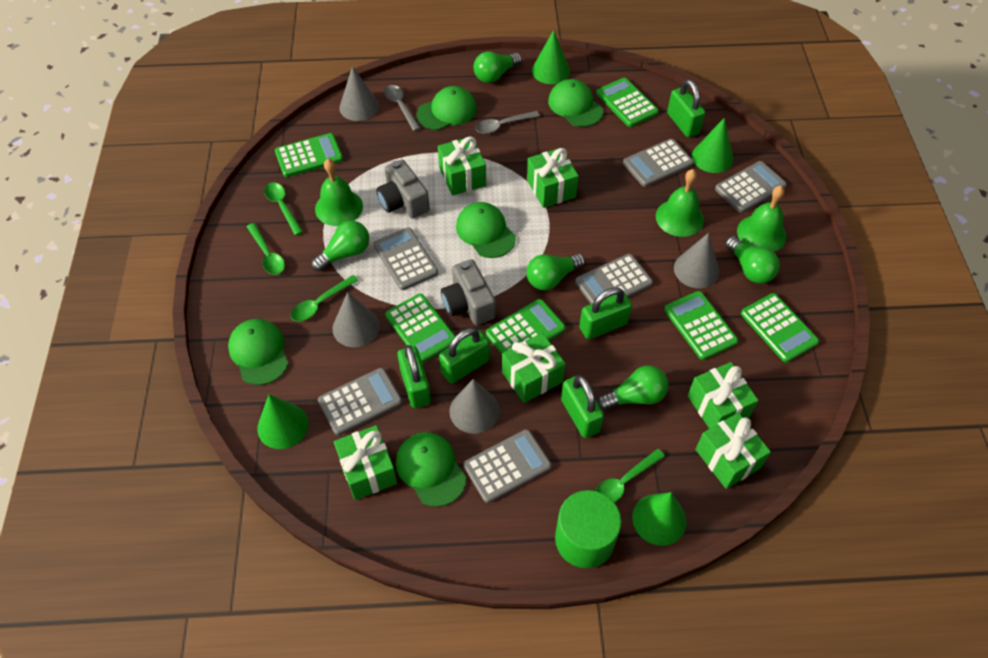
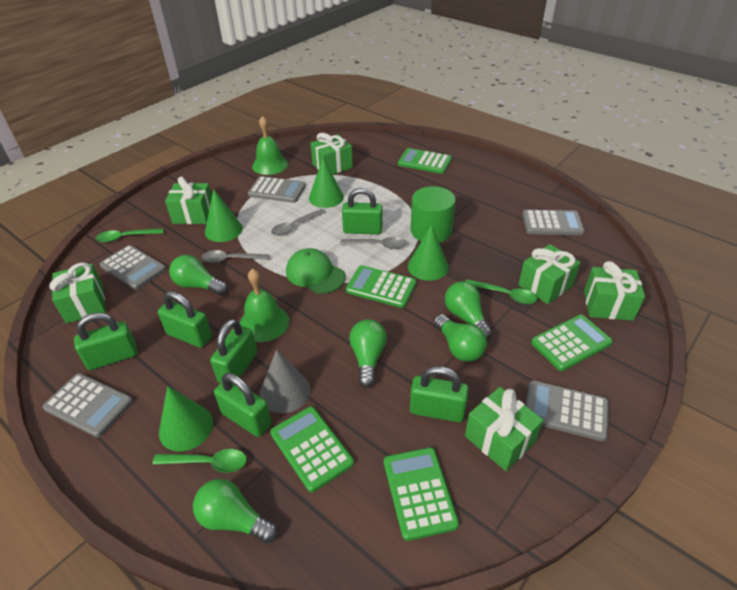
green bell: 3 -> 2
green calculator: 6 -> 5
green cap: 5 -> 1
green padlock: 5 -> 6
green spoon: 4 -> 3
grey calculator: 6 -> 5
grey camera: 2 -> 0
grey cone: 4 -> 1
grey spoon: 2 -> 3

